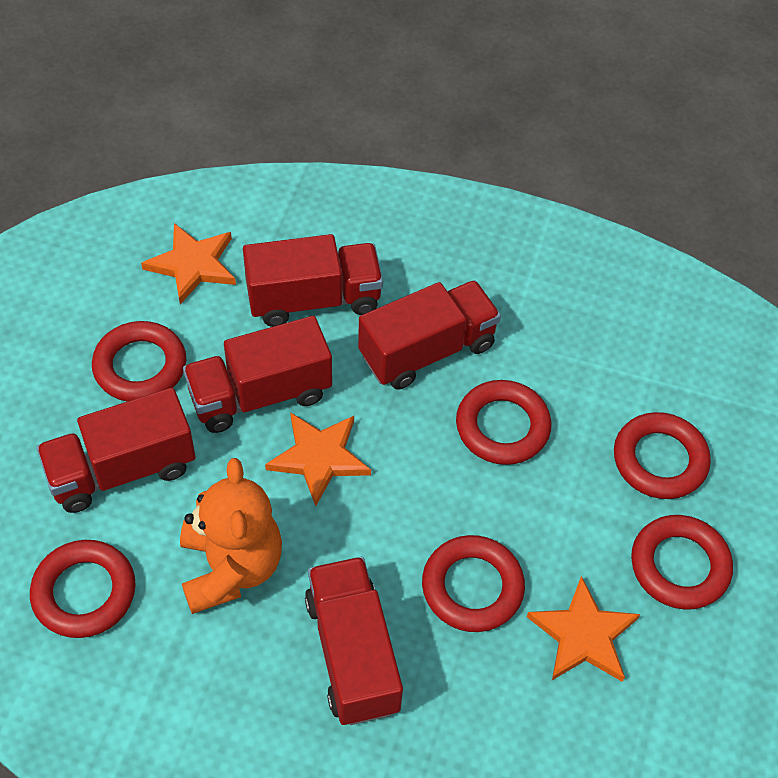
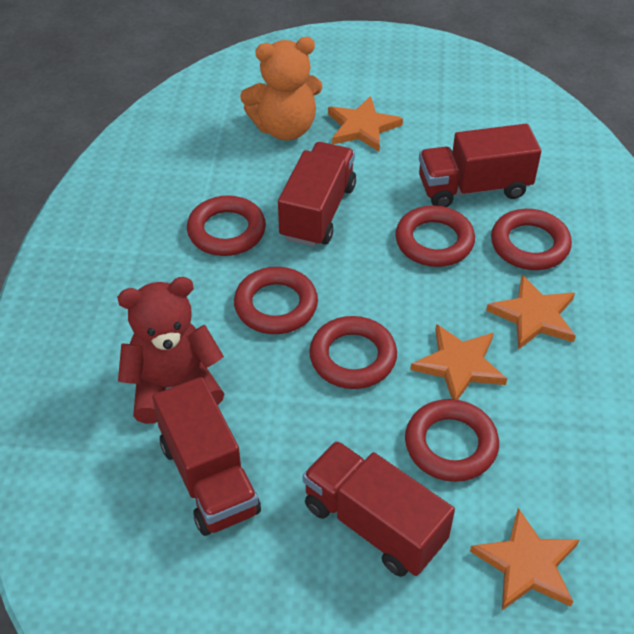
orange star: 3 -> 4
red teddy bear: 0 -> 1
red truck: 5 -> 4

